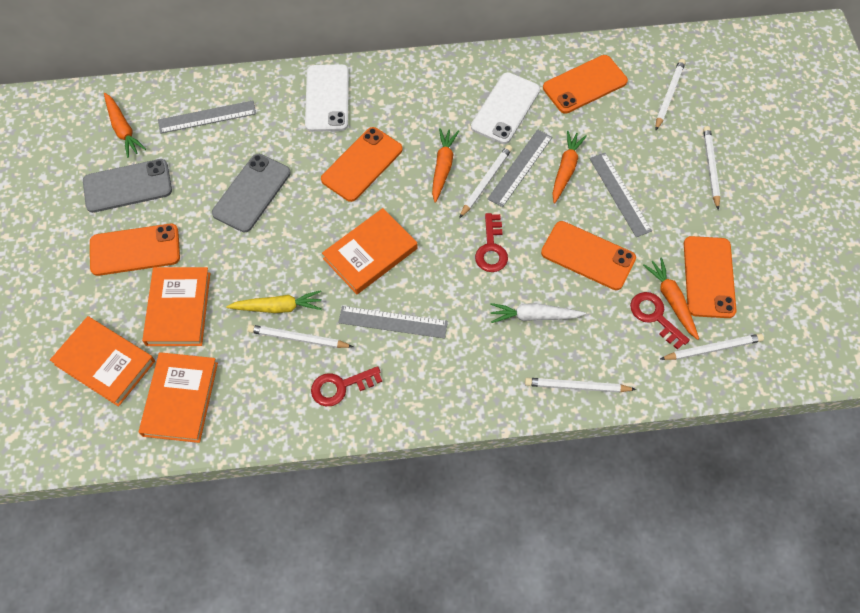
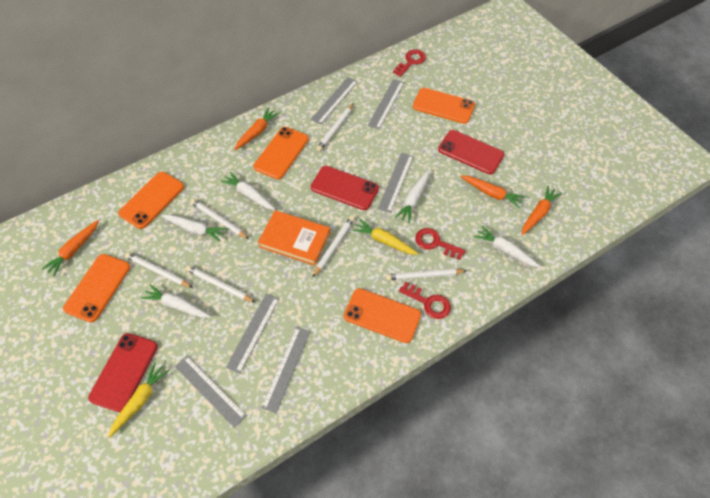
grey phone: 2 -> 0
grey ruler: 4 -> 6
orange book: 4 -> 1
red phone: 0 -> 3
white carrot: 1 -> 5
white phone: 2 -> 0
yellow carrot: 1 -> 2

